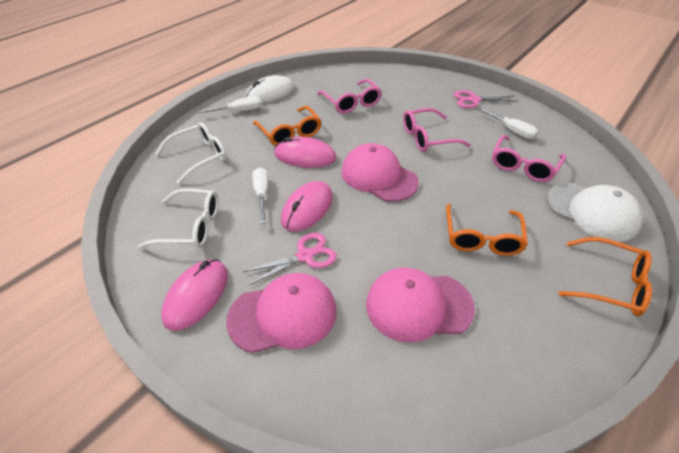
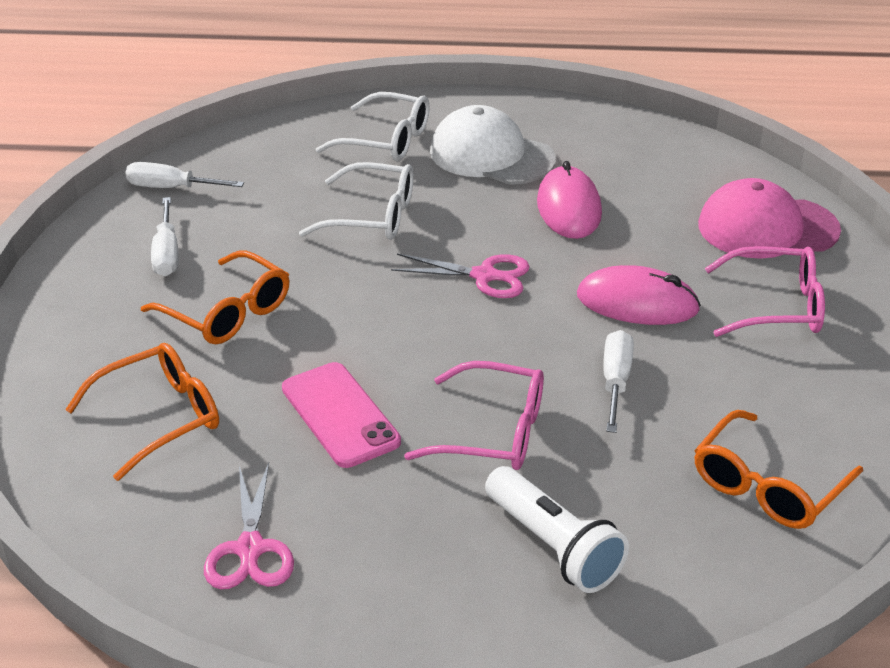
pink cap: 3 -> 1
pink glasses: 3 -> 2
pink mouse: 3 -> 2
pink phone: 0 -> 1
white flashlight: 0 -> 1
white mouse: 1 -> 0

